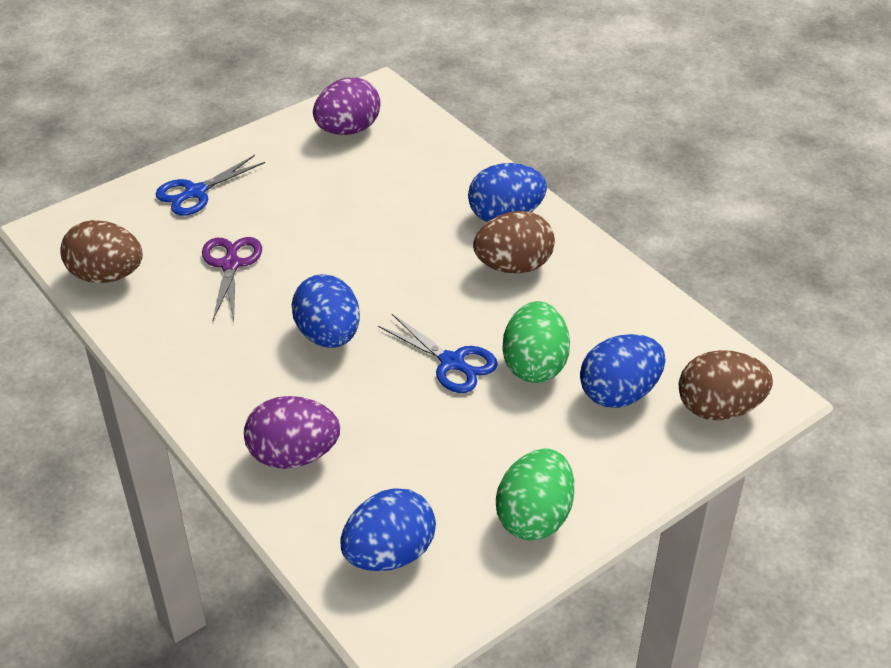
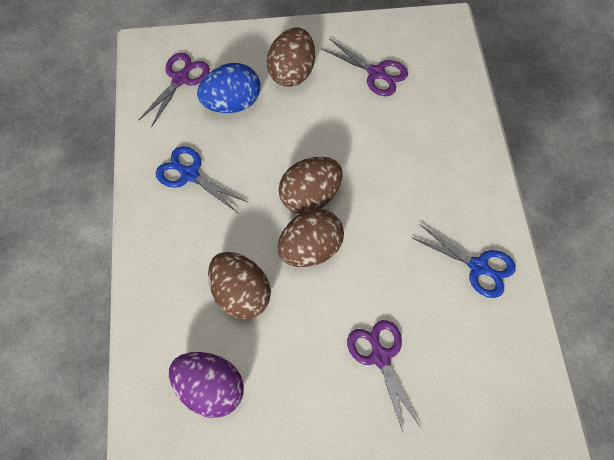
blue egg: 4 -> 1
brown egg: 3 -> 4
green egg: 2 -> 0
purple egg: 2 -> 1
purple scissors: 1 -> 3

